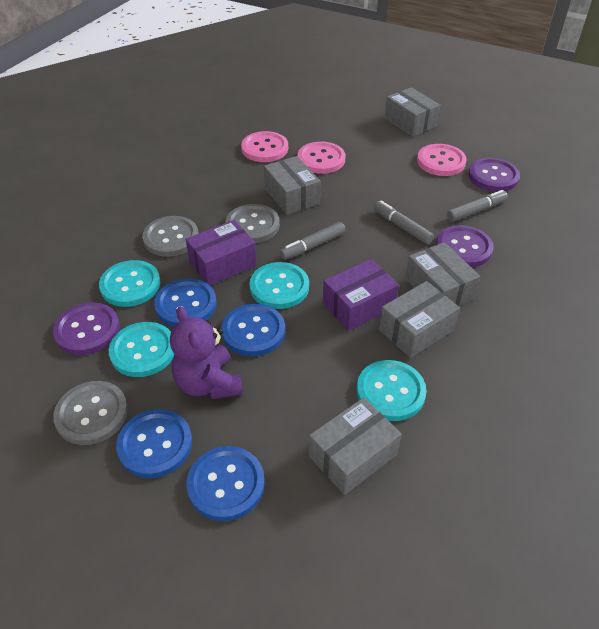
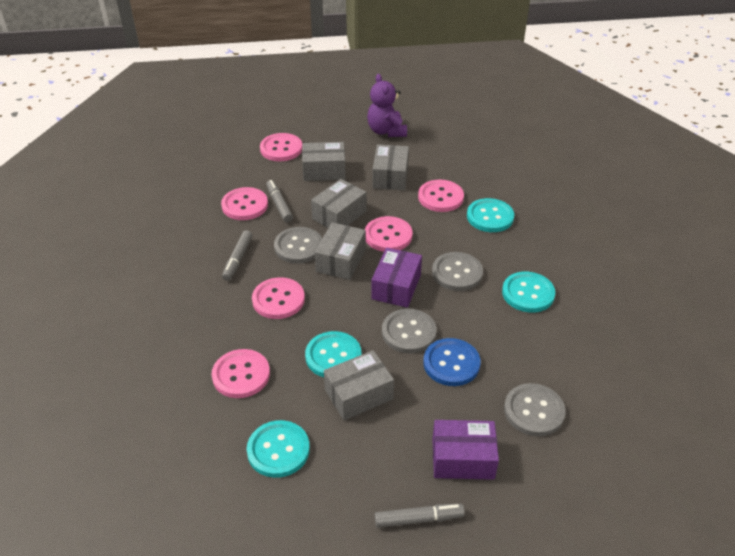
blue button: 4 -> 1
grey button: 3 -> 4
pink button: 3 -> 6
purple button: 3 -> 0

